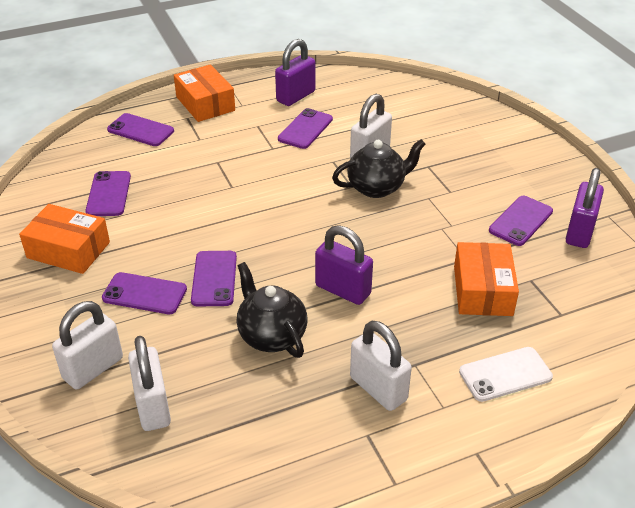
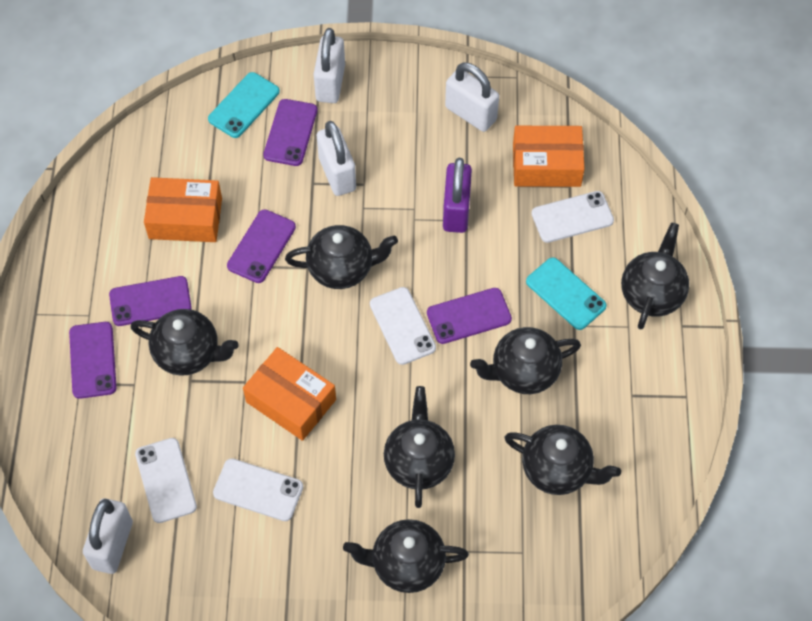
black teapot: 2 -> 7
purple padlock: 3 -> 1
purple phone: 6 -> 5
turquoise phone: 0 -> 2
white phone: 1 -> 4

